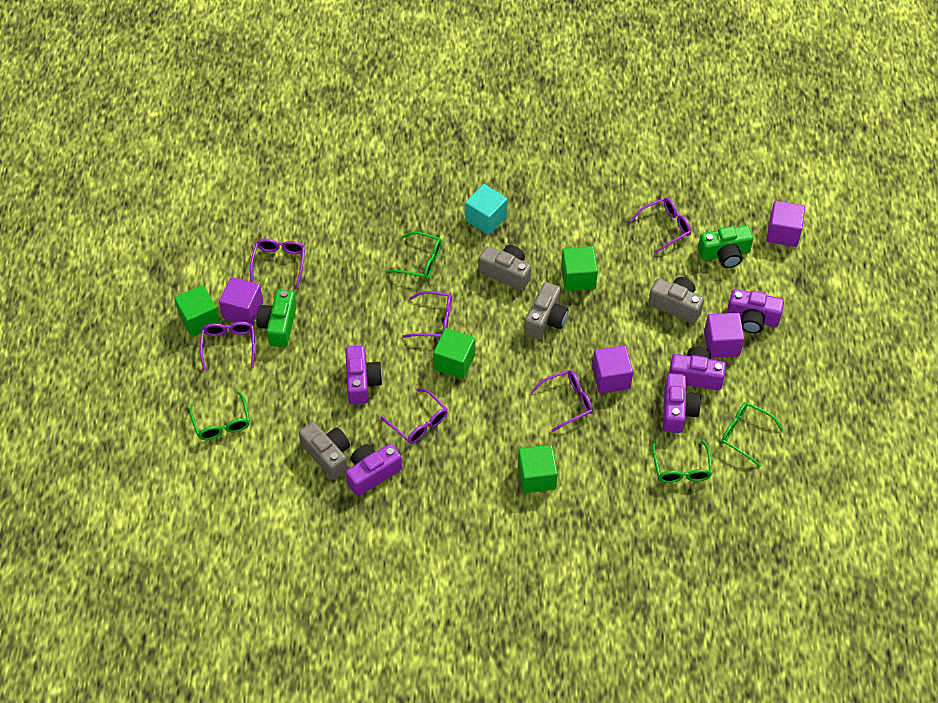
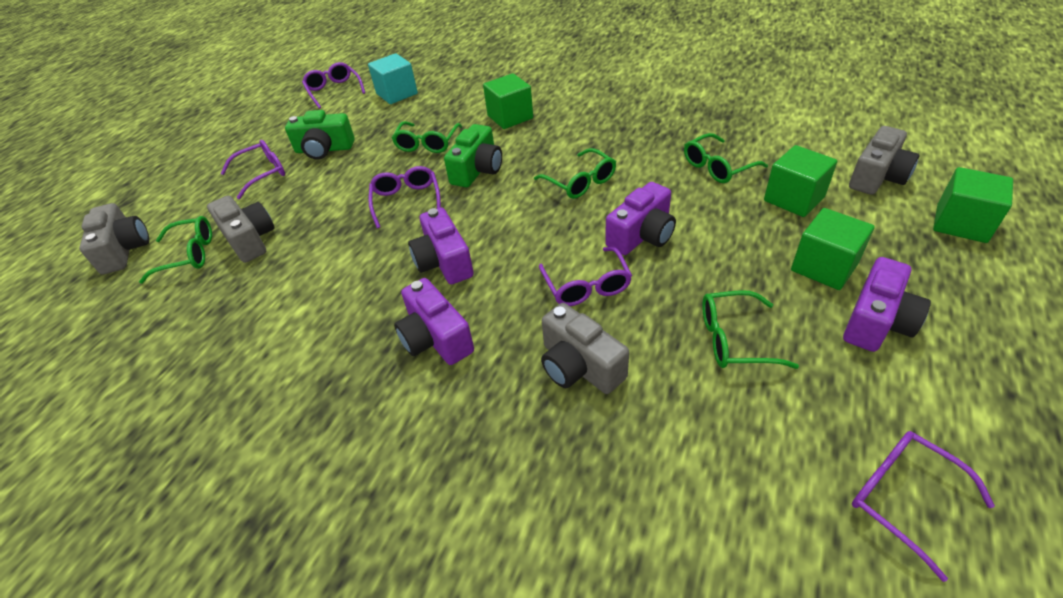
green glasses: 4 -> 5
purple camera: 5 -> 4
purple cube: 4 -> 0
purple glasses: 6 -> 5

